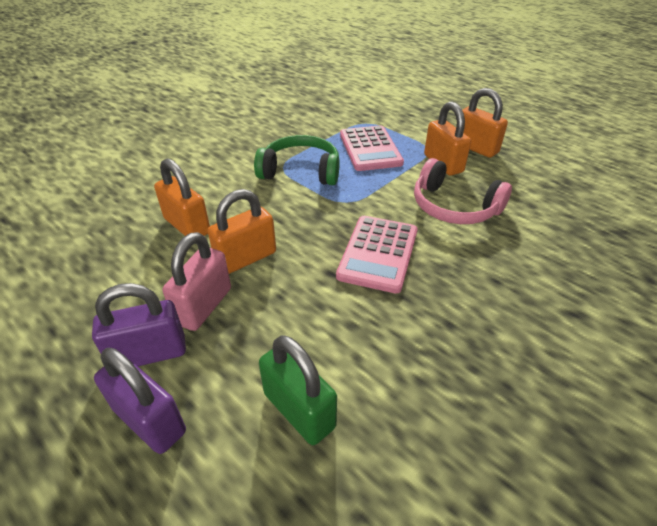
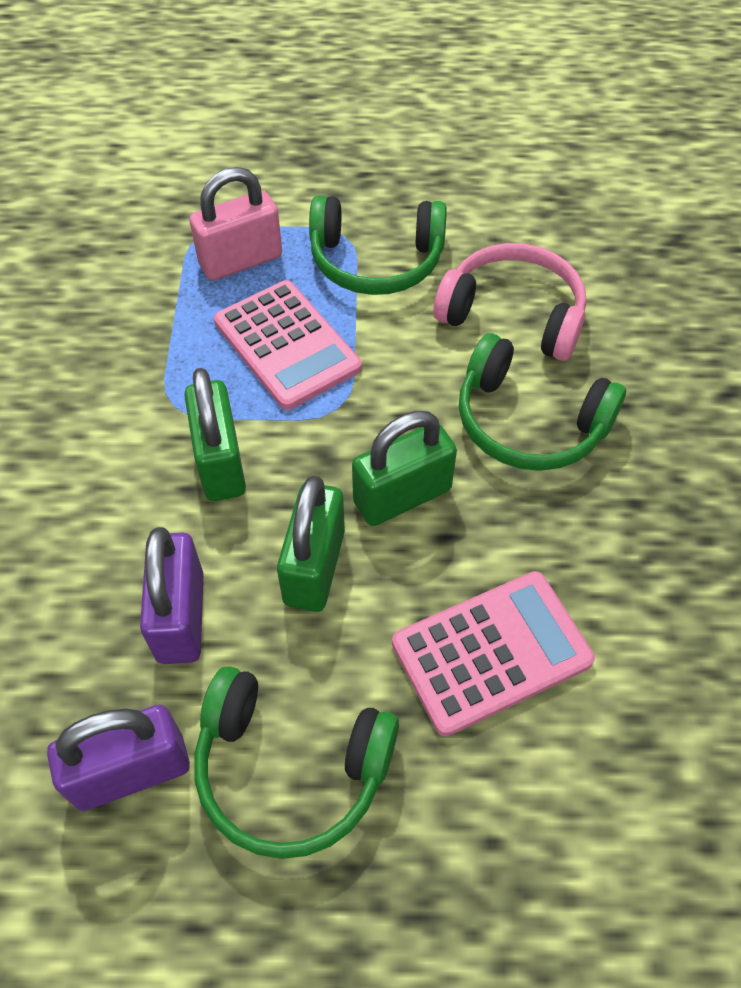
green headphones: 1 -> 3
green padlock: 1 -> 3
orange padlock: 4 -> 0

